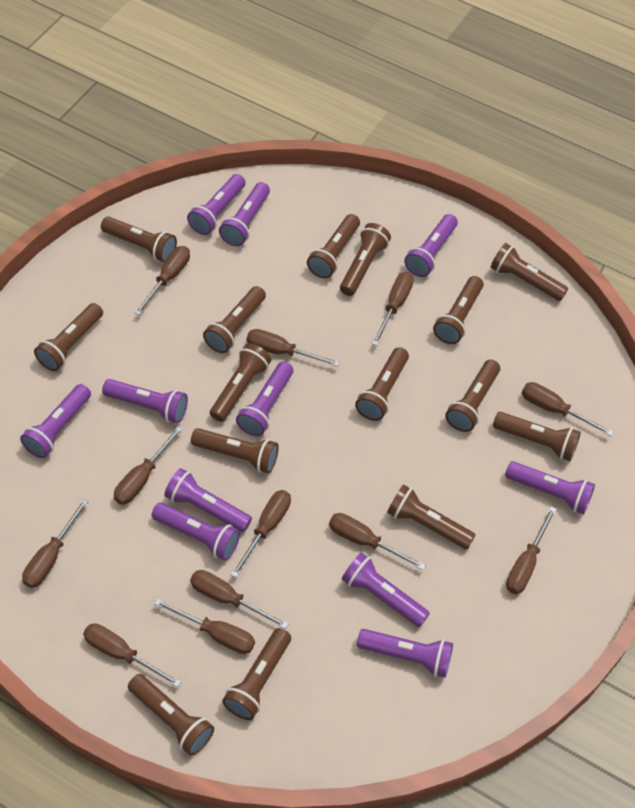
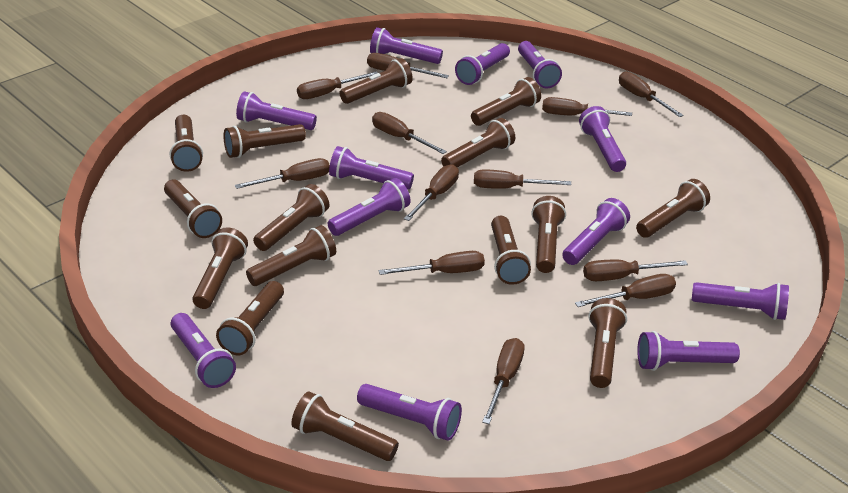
purple flashlight: 11 -> 12

